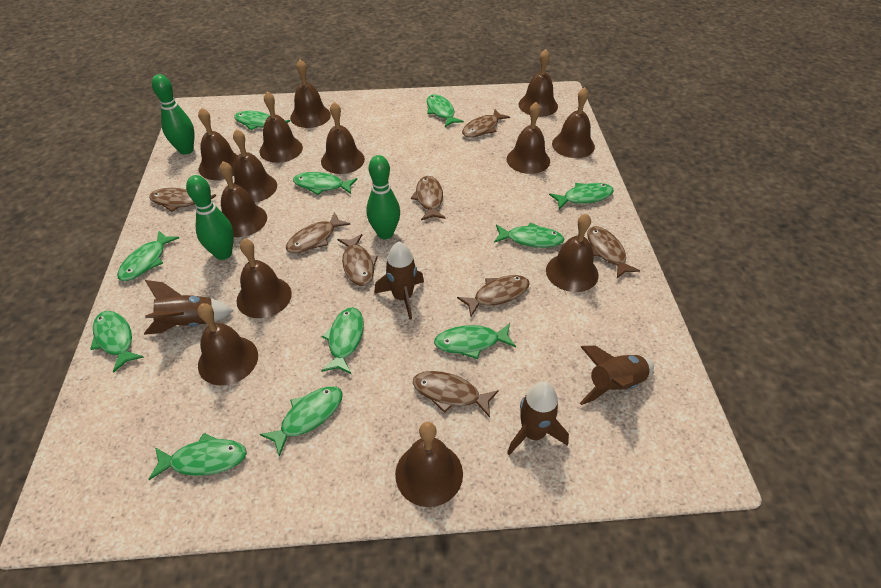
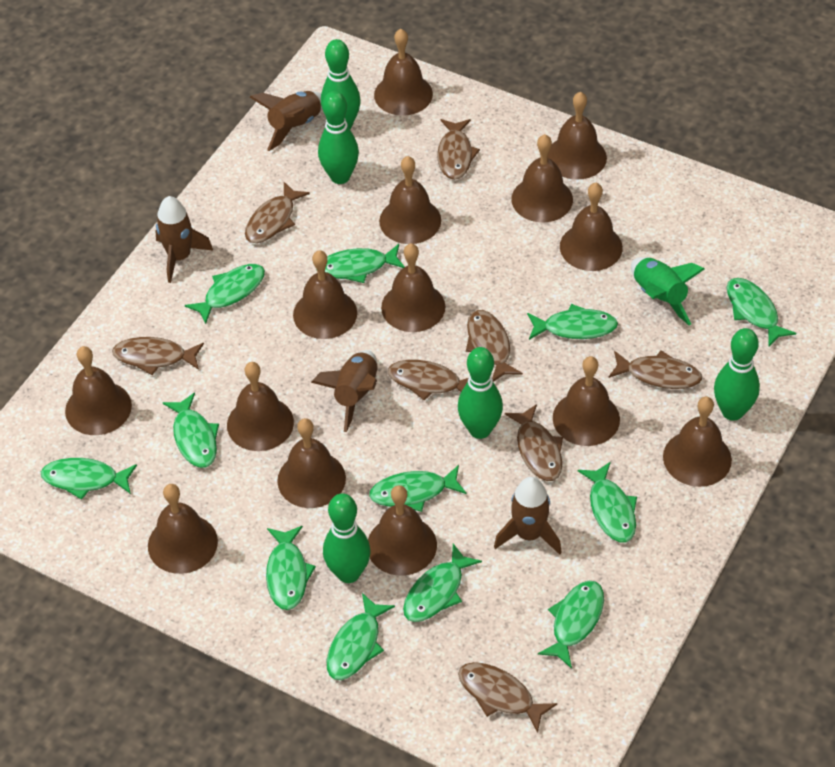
brown bell: 13 -> 14
green bowling pin: 3 -> 5
green fish: 11 -> 12
green rocket: 0 -> 1

